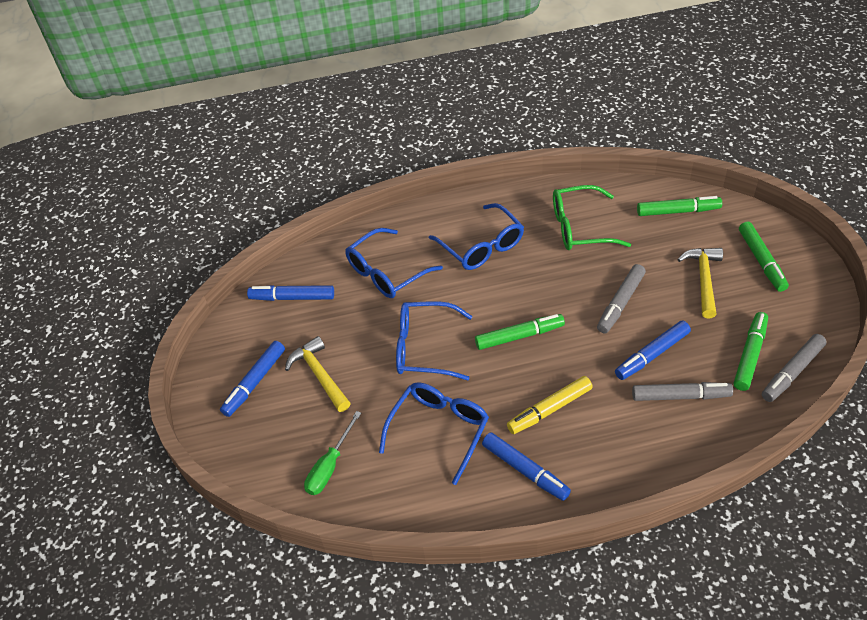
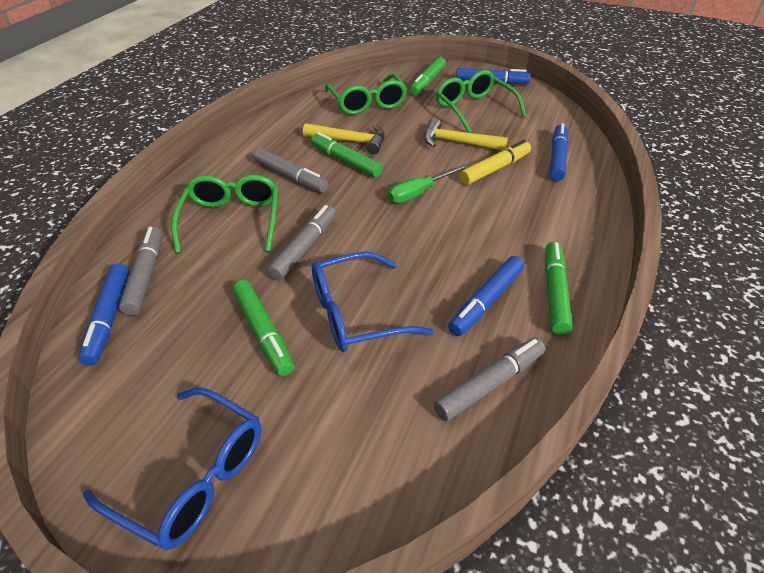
blue glasses: 4 -> 2
green glasses: 1 -> 3
grey marker: 3 -> 4

